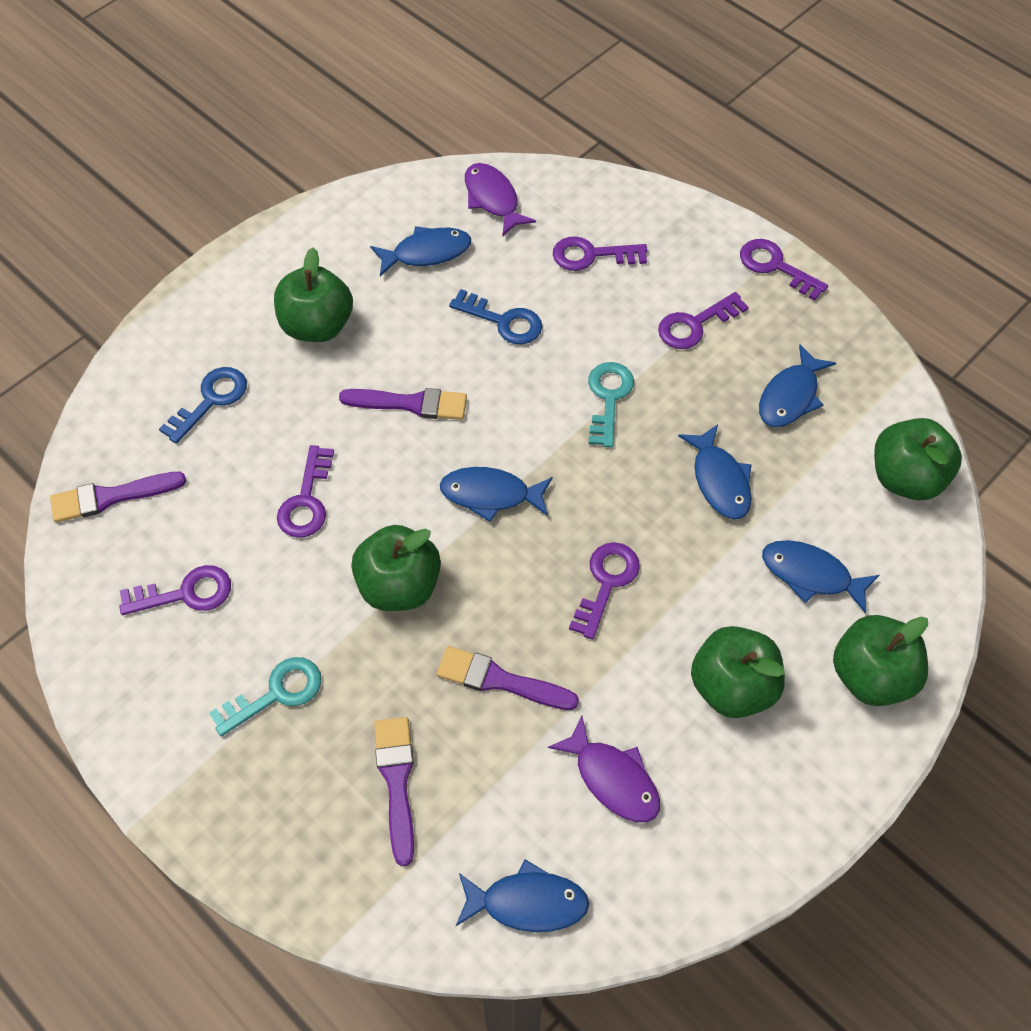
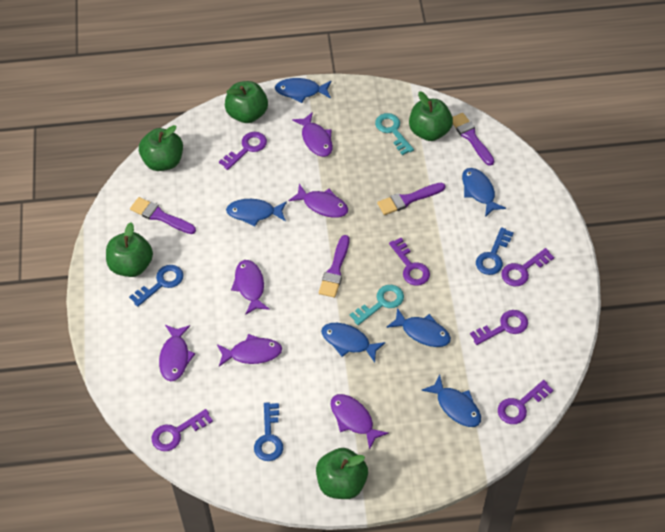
blue key: 2 -> 3
purple fish: 2 -> 6

